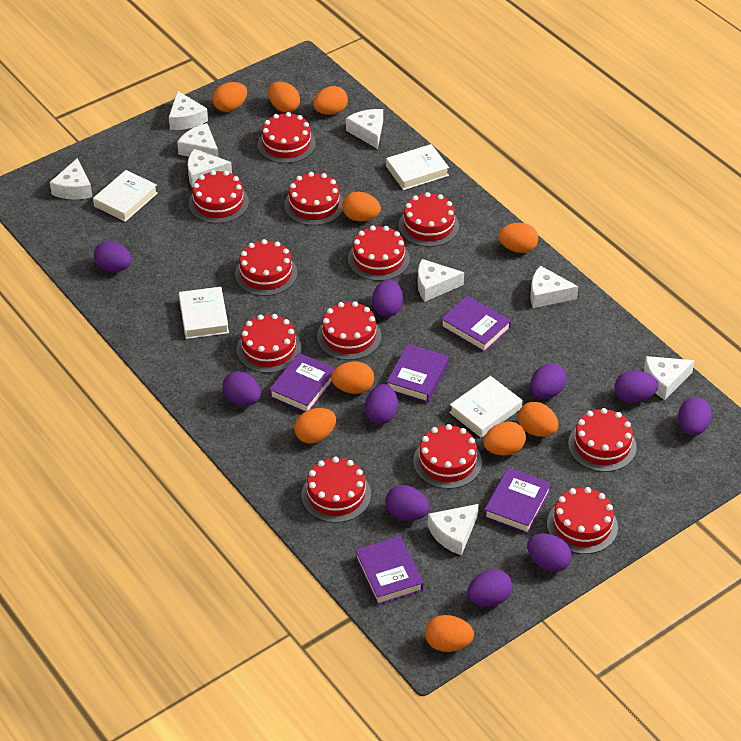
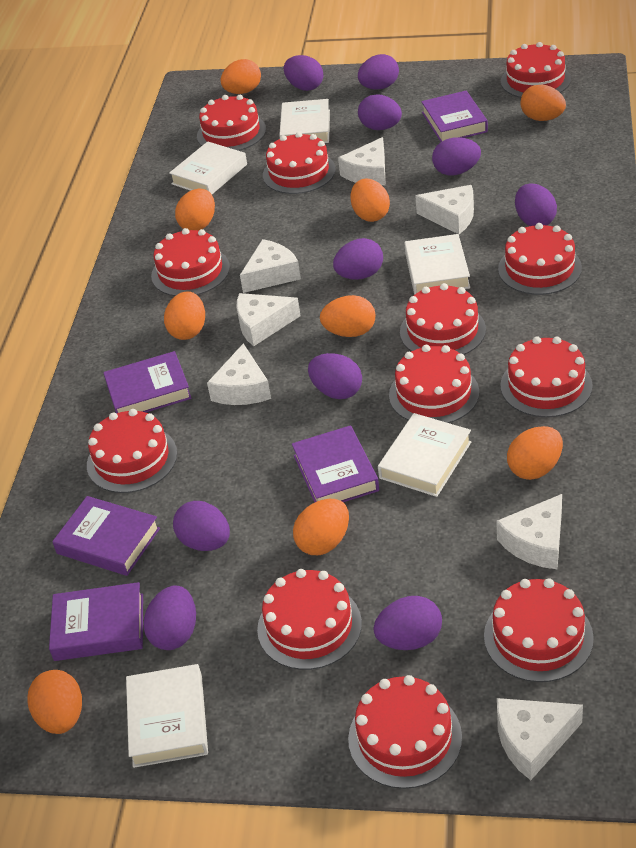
orange egg: 10 -> 9
white book: 4 -> 5
white cheese: 9 -> 7

